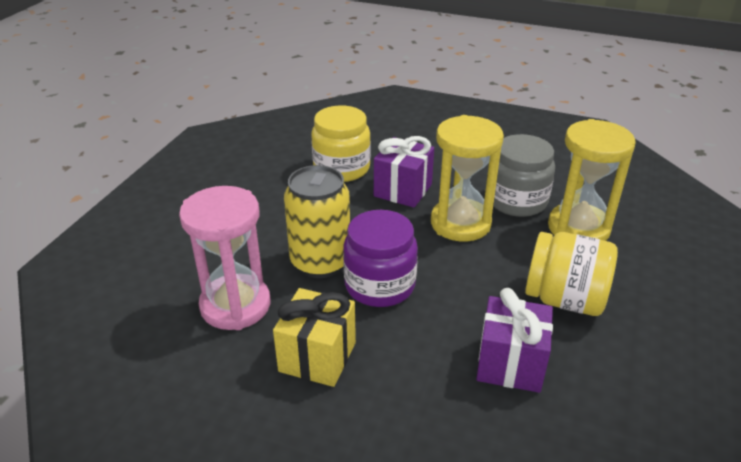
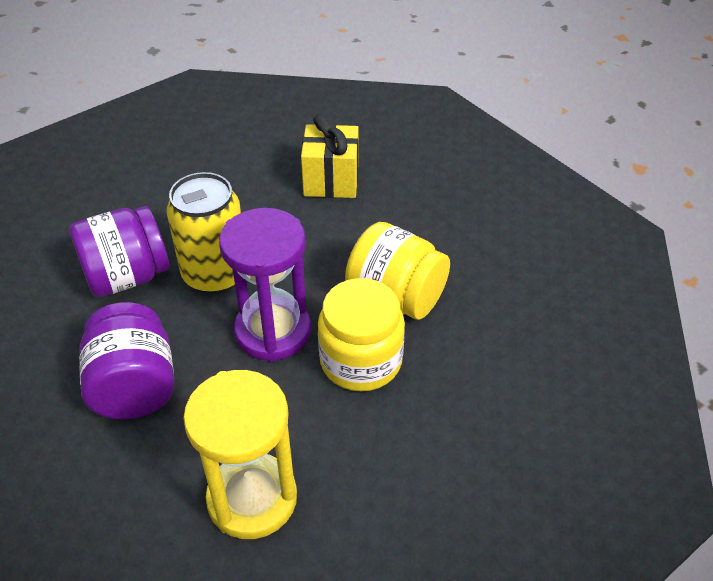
grey jar: 1 -> 0
pink hourglass: 1 -> 0
purple gift: 2 -> 0
purple hourglass: 0 -> 1
purple jar: 1 -> 2
yellow hourglass: 2 -> 1

